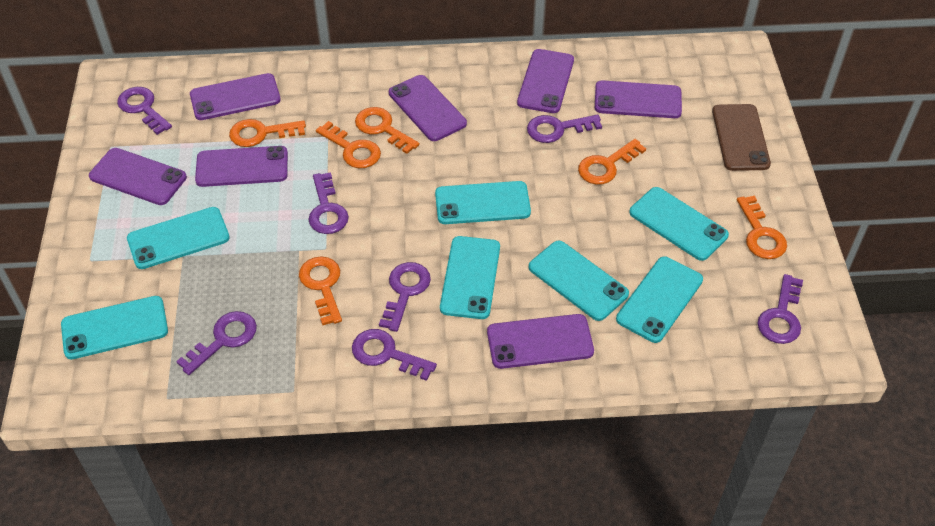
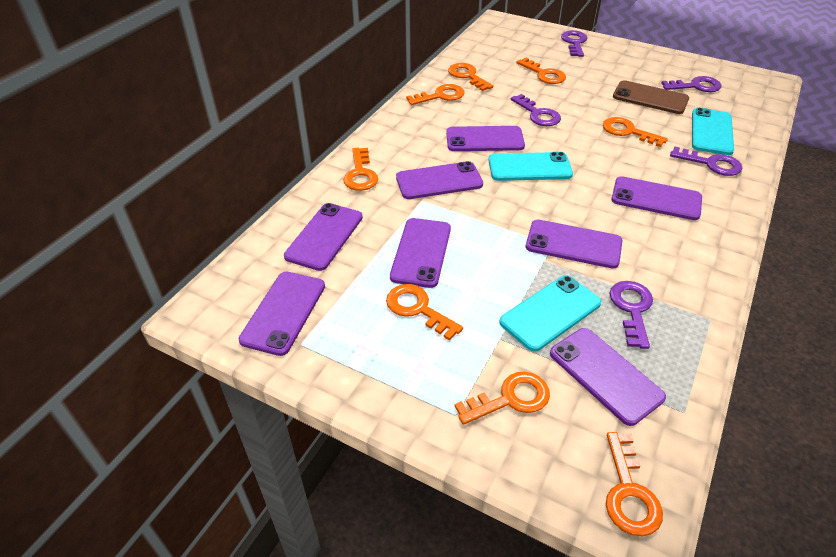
orange key: 6 -> 8
purple key: 7 -> 5
purple phone: 7 -> 8
turquoise phone: 7 -> 3

